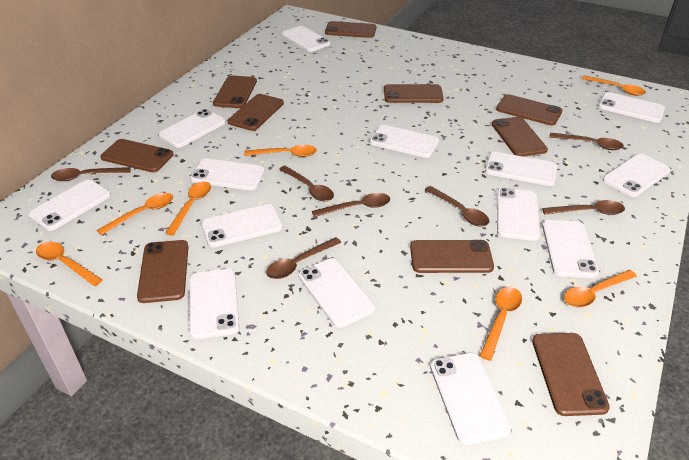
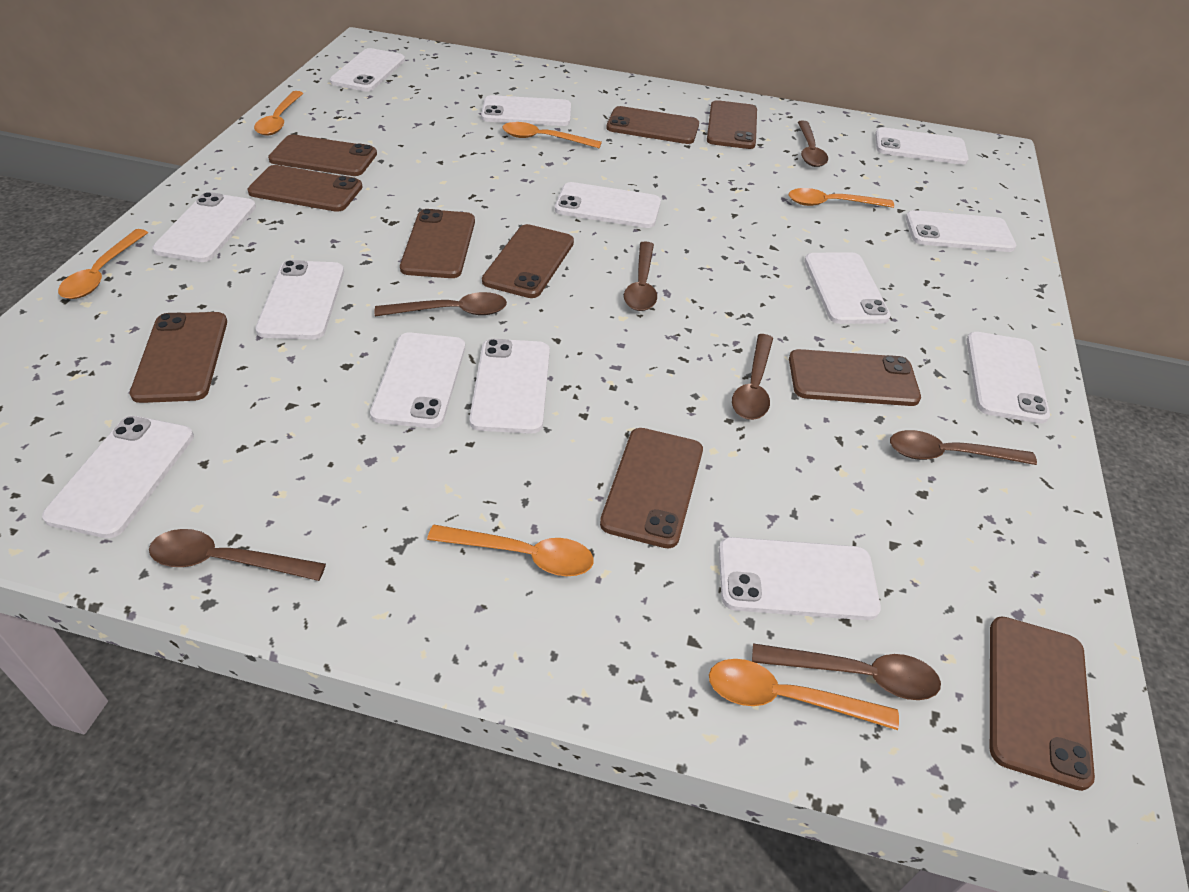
orange spoon: 7 -> 6
white phone: 14 -> 13

